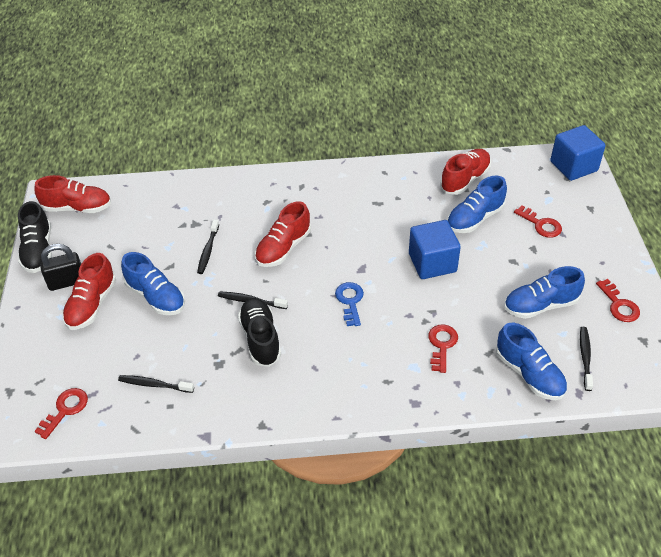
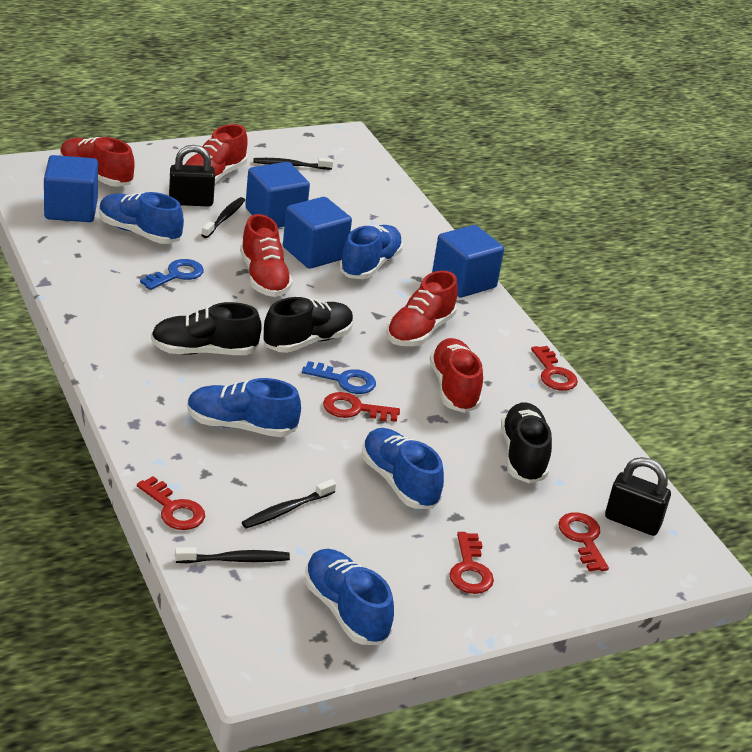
black padlock: 1 -> 2
black shoe: 2 -> 3
blue cube: 2 -> 4
blue key: 1 -> 2
blue shoe: 4 -> 5
red key: 4 -> 5
red shoe: 4 -> 5

